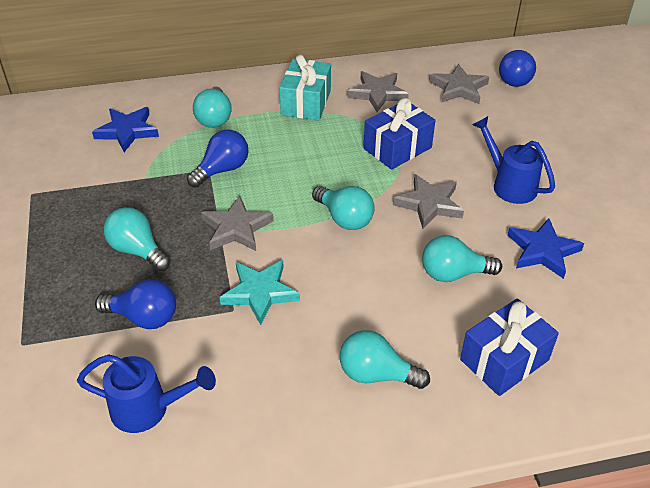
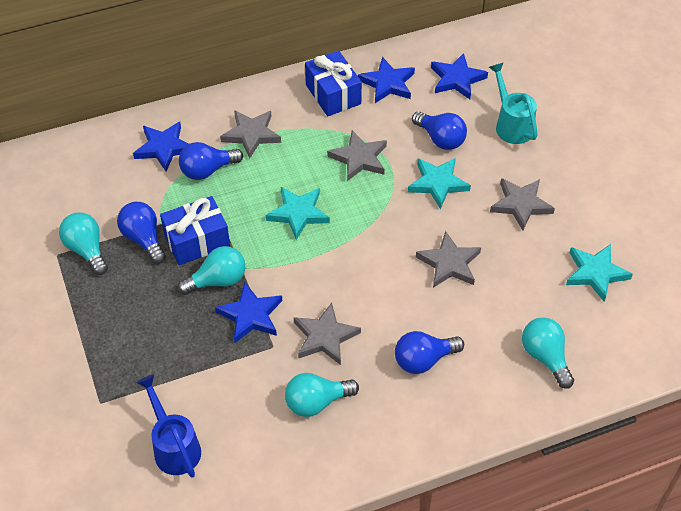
blue light bulb: 3 -> 4
blue star: 2 -> 4
blue watering can: 2 -> 1
grey star: 4 -> 5
turquoise gift: 1 -> 0
turquoise light bulb: 5 -> 4
turquoise star: 1 -> 3
turquoise watering can: 0 -> 1

